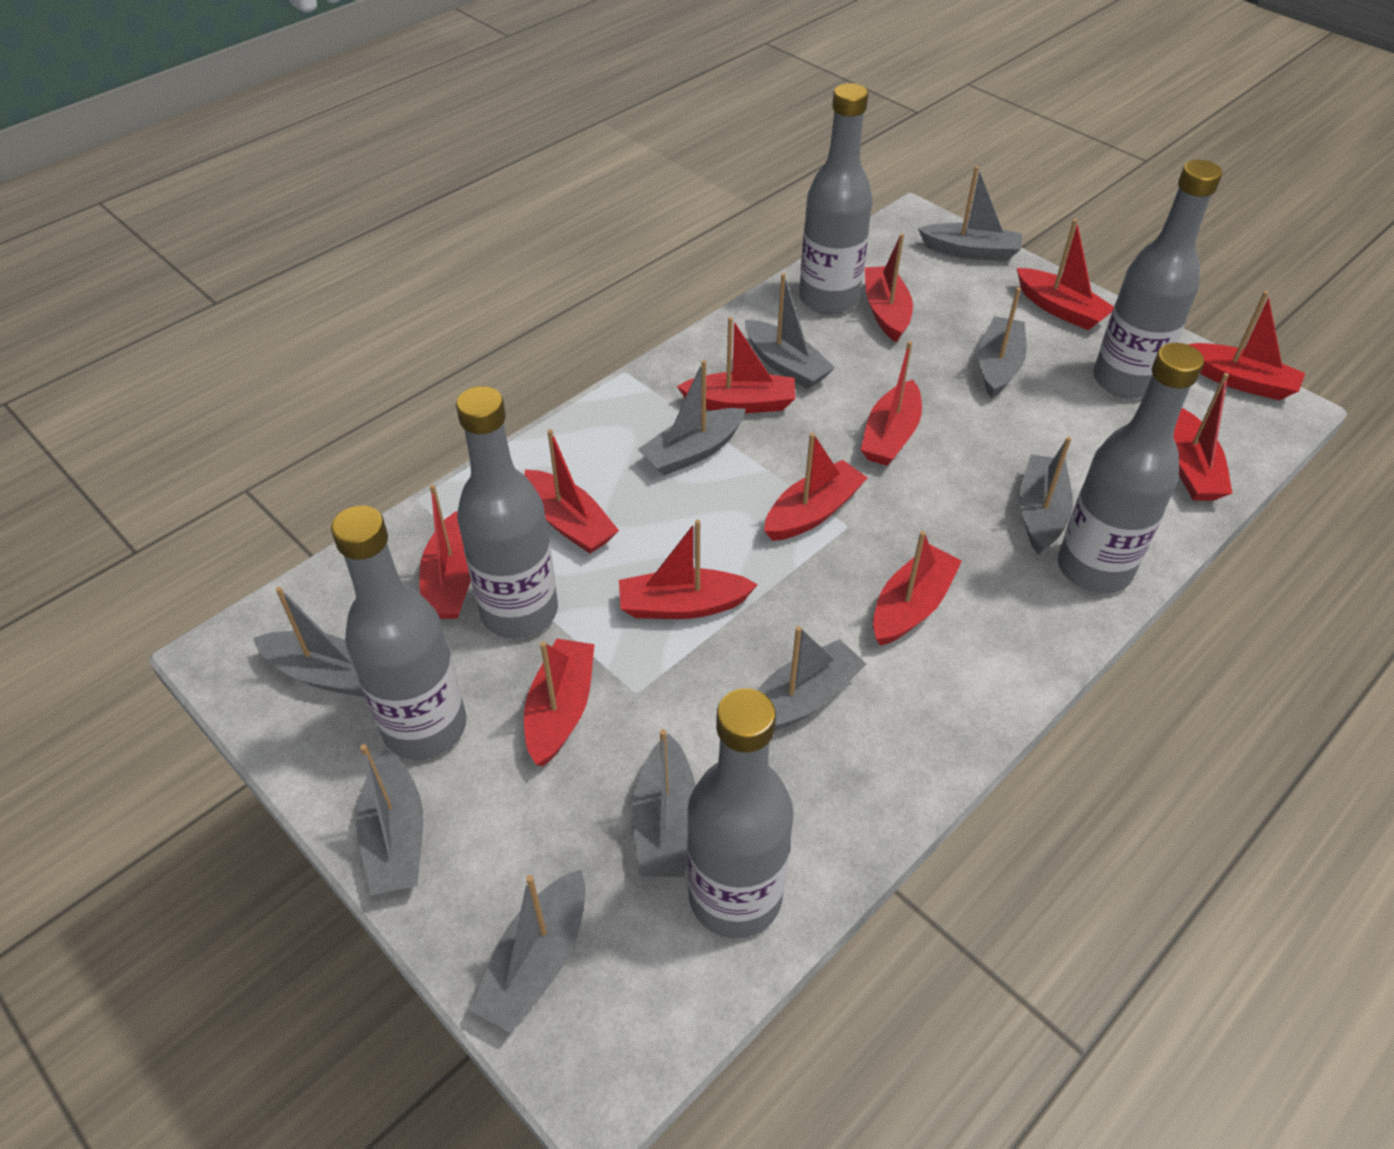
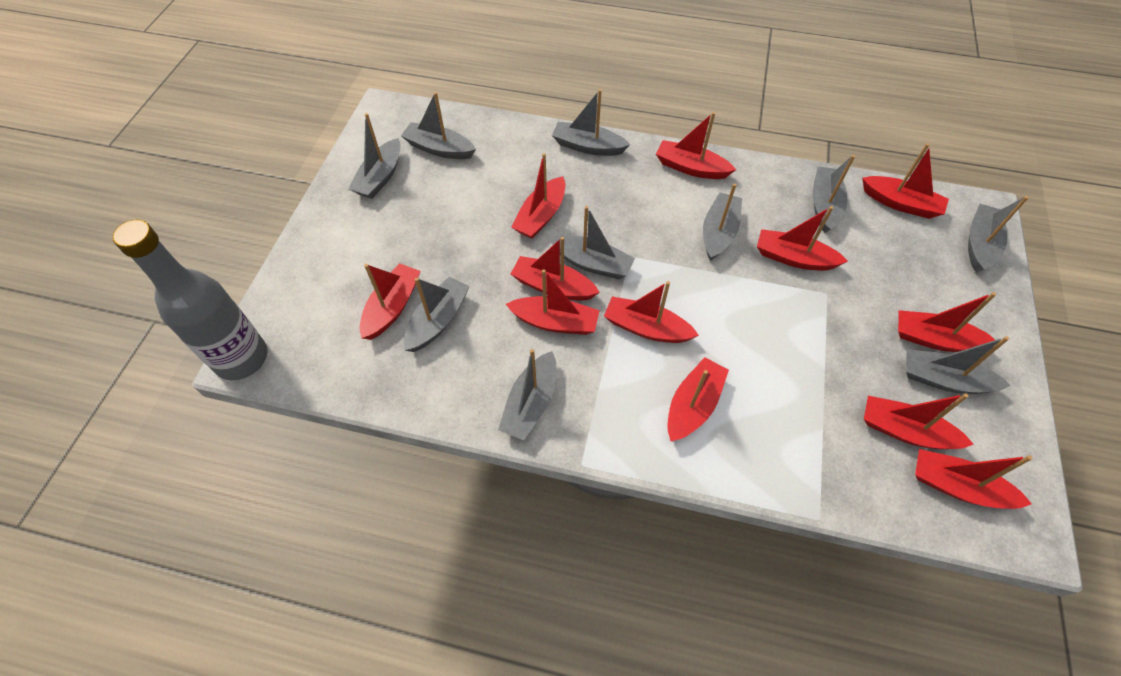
grey bottle: 6 -> 1

